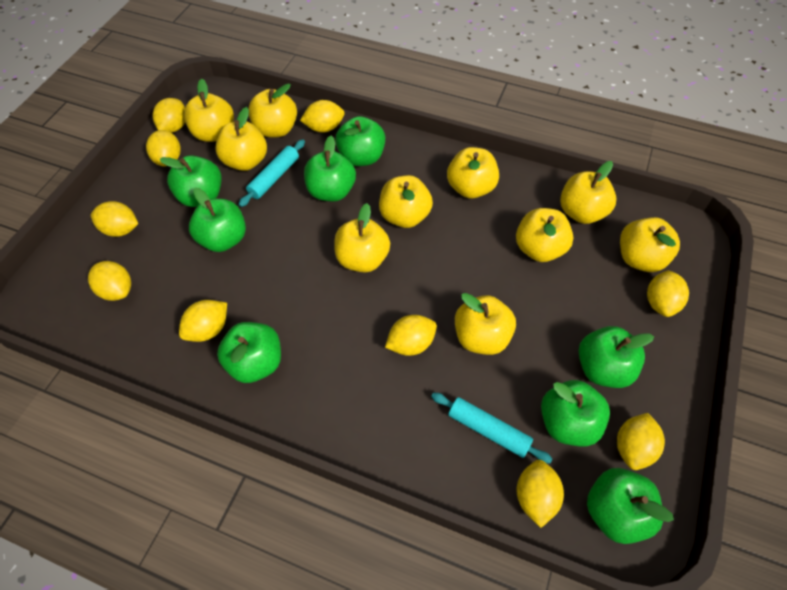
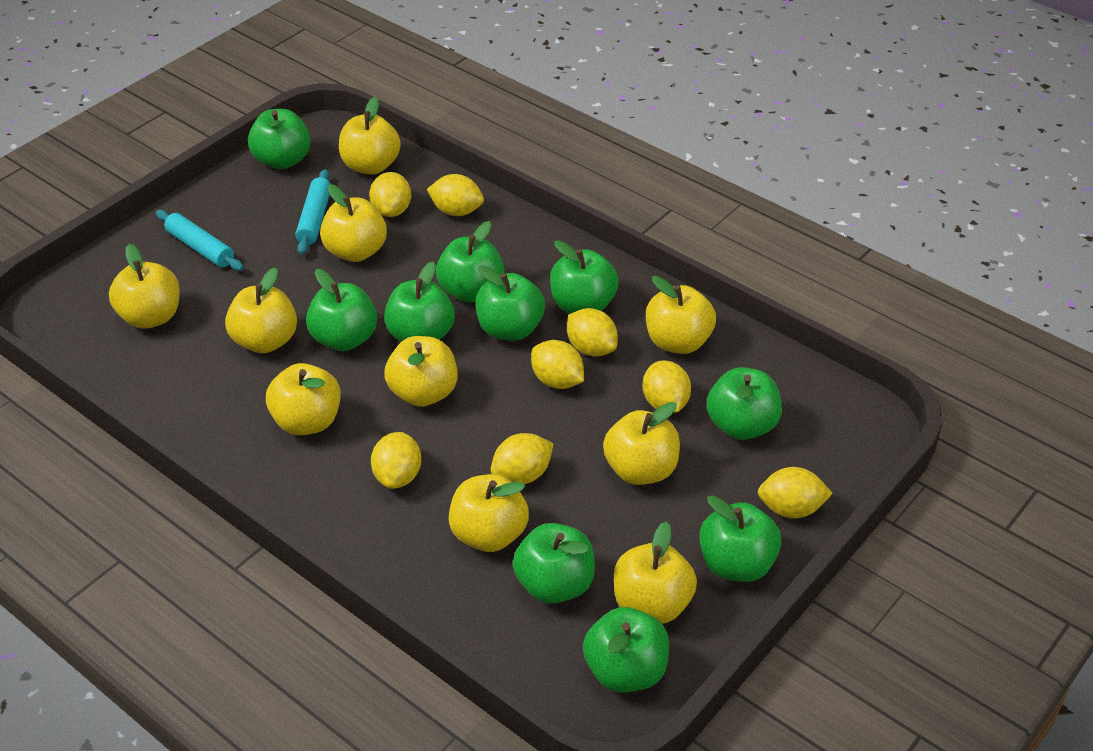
green apple: 8 -> 10
yellow lemon: 10 -> 8

